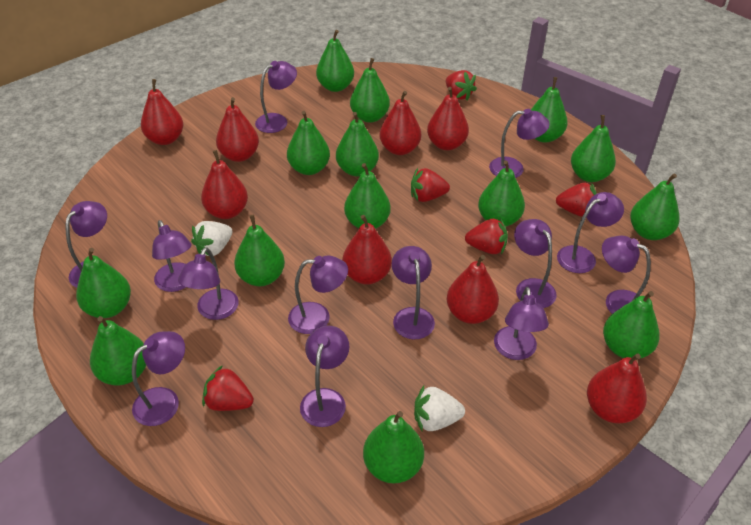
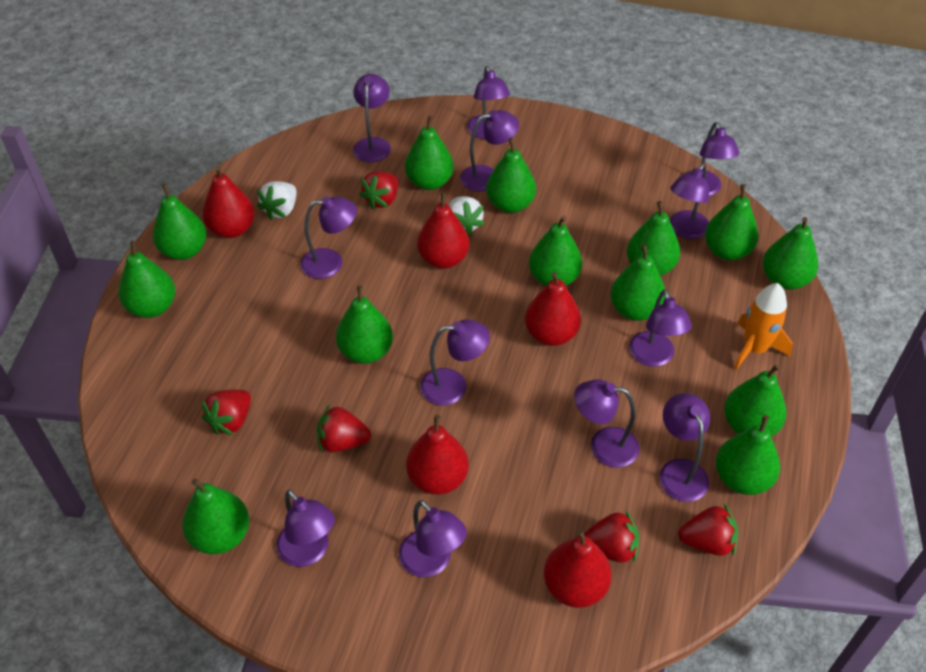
green pear: 14 -> 13
orange rocket: 0 -> 1
purple lamp: 13 -> 12
red pear: 8 -> 5

